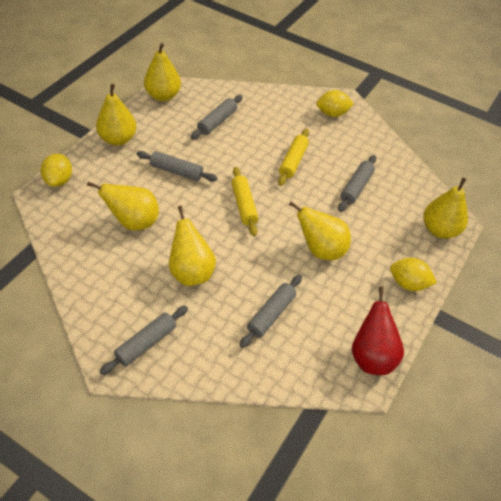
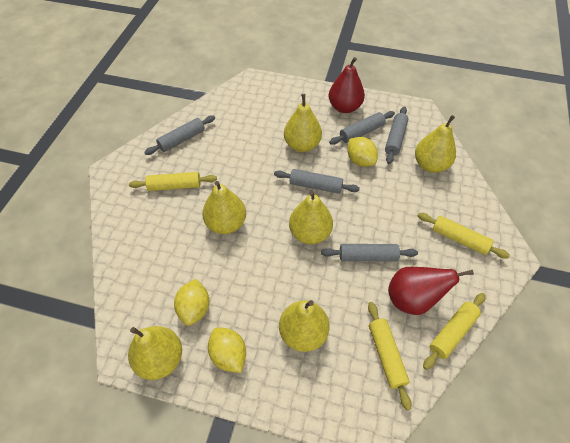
red pear: 1 -> 2
yellow rolling pin: 2 -> 4

